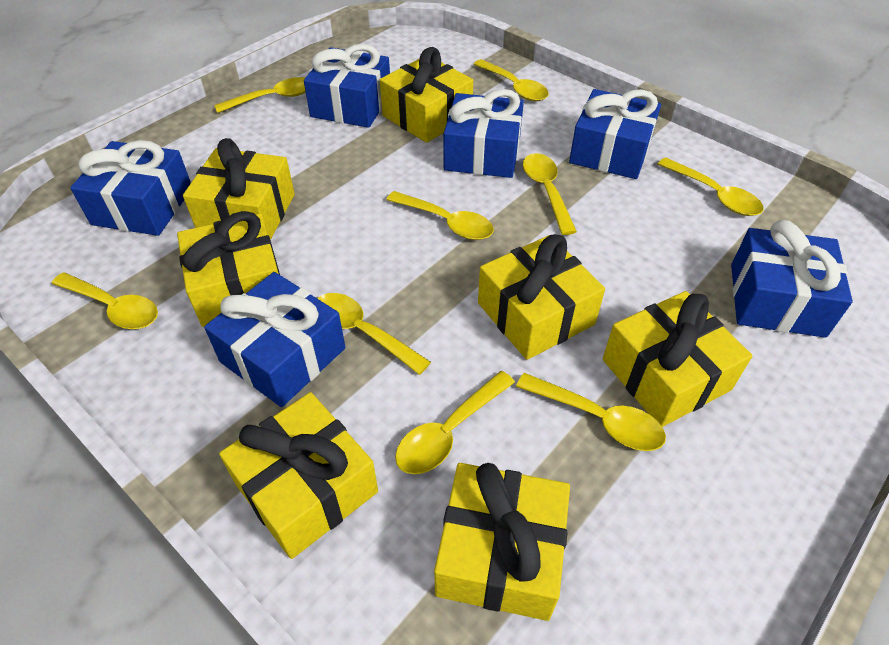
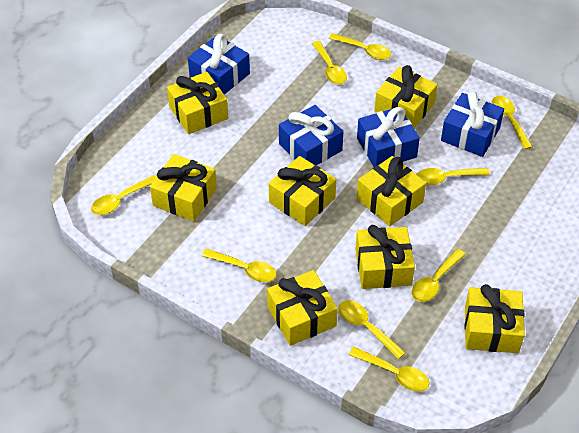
blue gift: 6 -> 4
yellow gift: 7 -> 8

